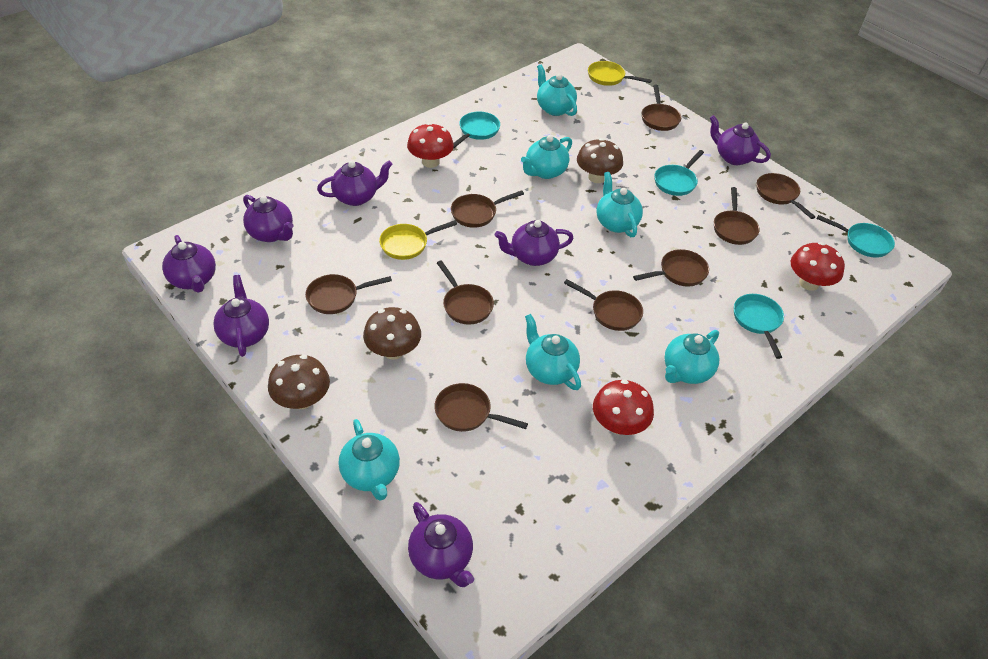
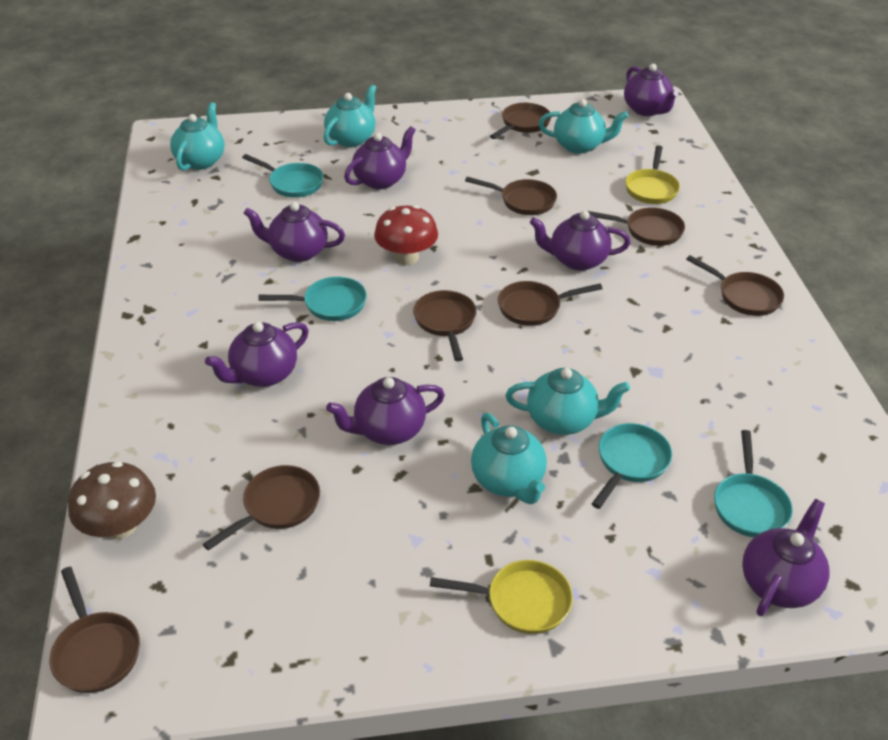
brown mushroom: 3 -> 1
brown pan: 9 -> 8
red mushroom: 3 -> 1
turquoise teapot: 6 -> 5

